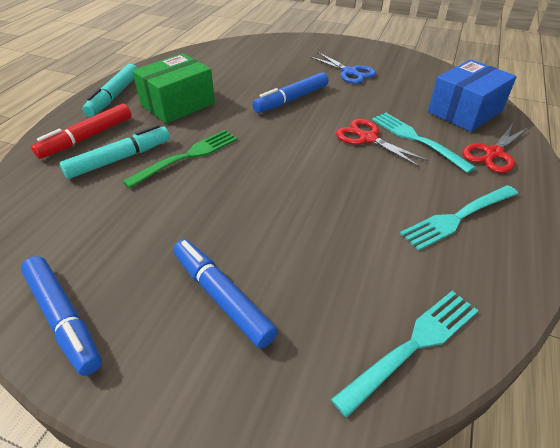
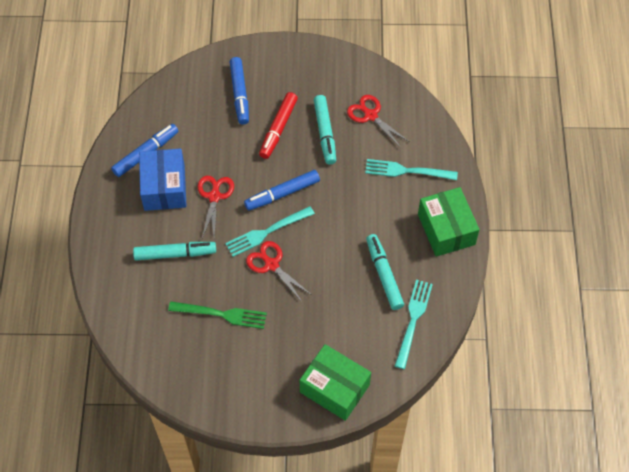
blue scissors: 1 -> 0
green box: 1 -> 2
red scissors: 2 -> 3
turquoise marker: 2 -> 3

